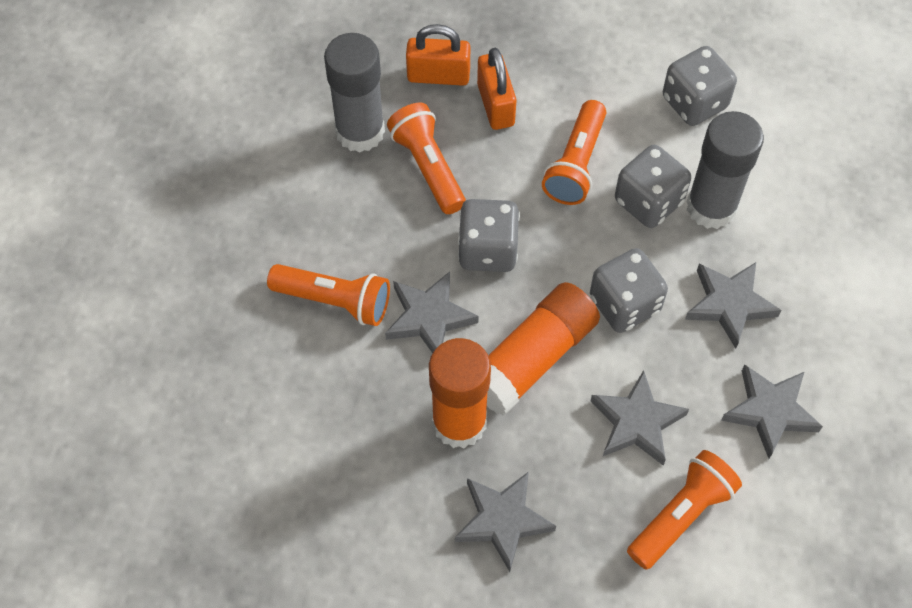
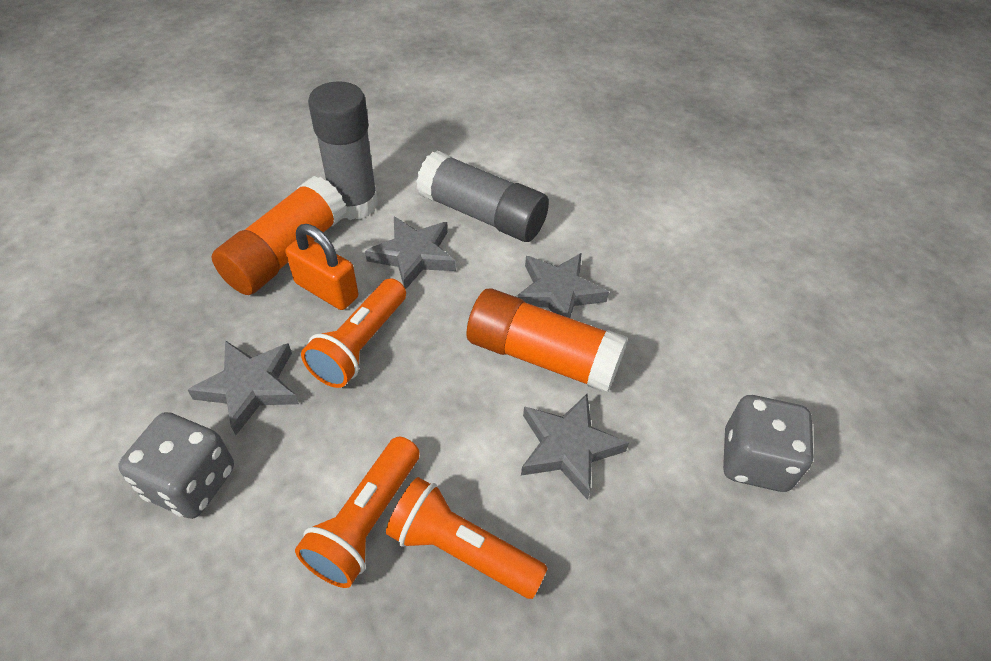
grey dice: 4 -> 2
grey star: 5 -> 4
orange flashlight: 4 -> 3
orange padlock: 2 -> 1

